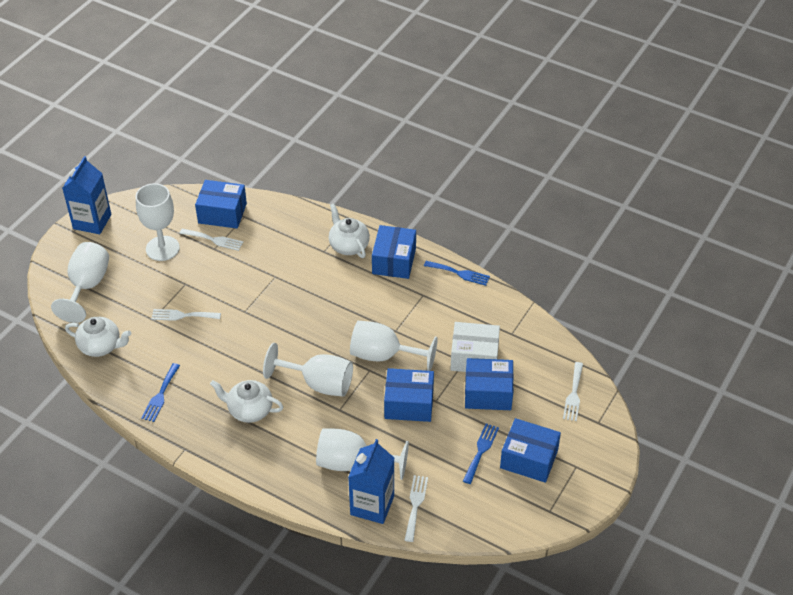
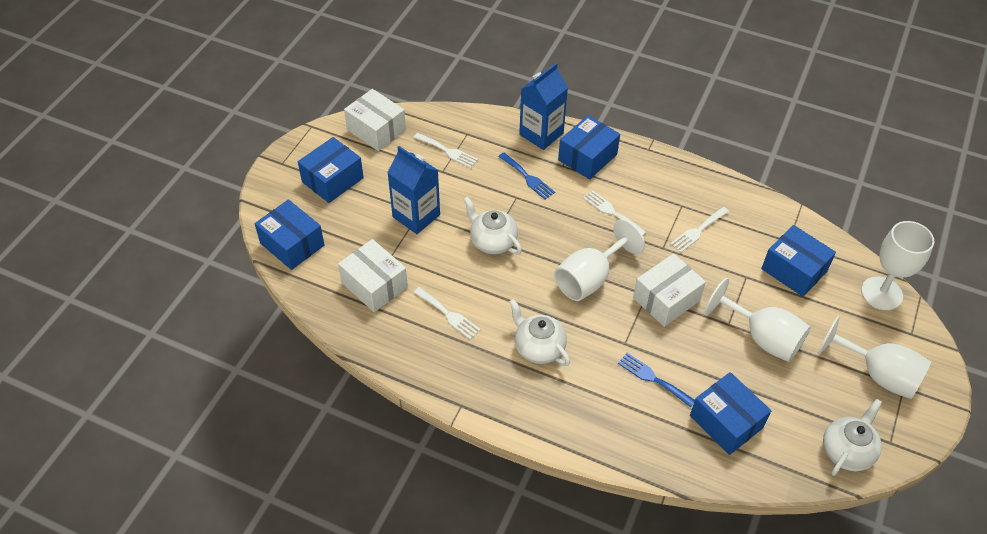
blue fork: 3 -> 2
white box: 1 -> 3
white goblet: 5 -> 4

